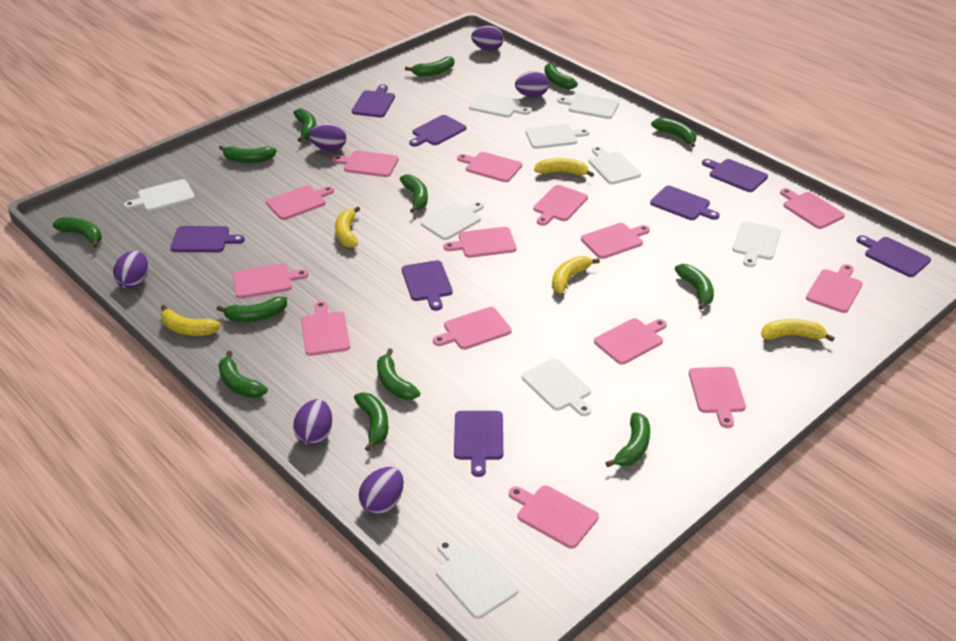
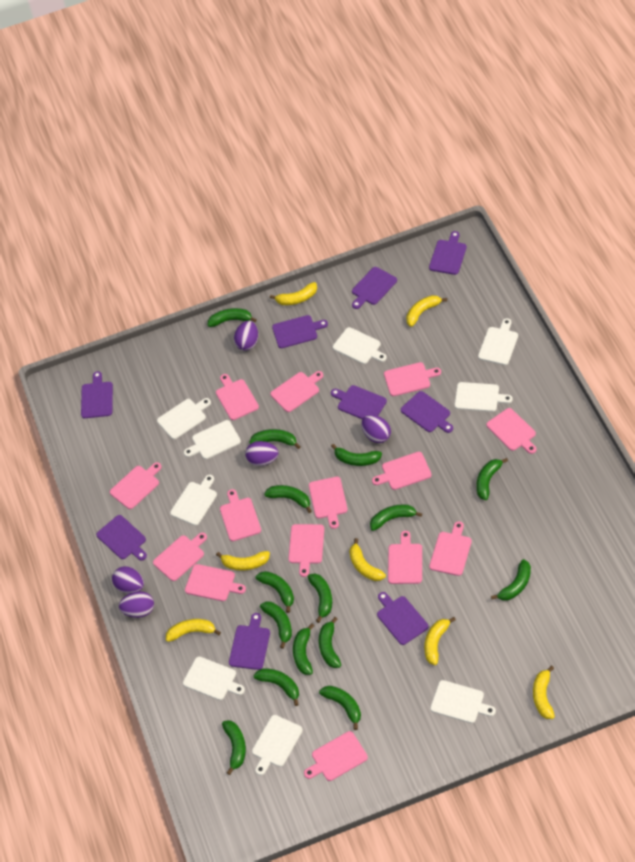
green banana: 13 -> 15
purple cutting board: 8 -> 9
purple egg: 6 -> 5
yellow banana: 5 -> 7

